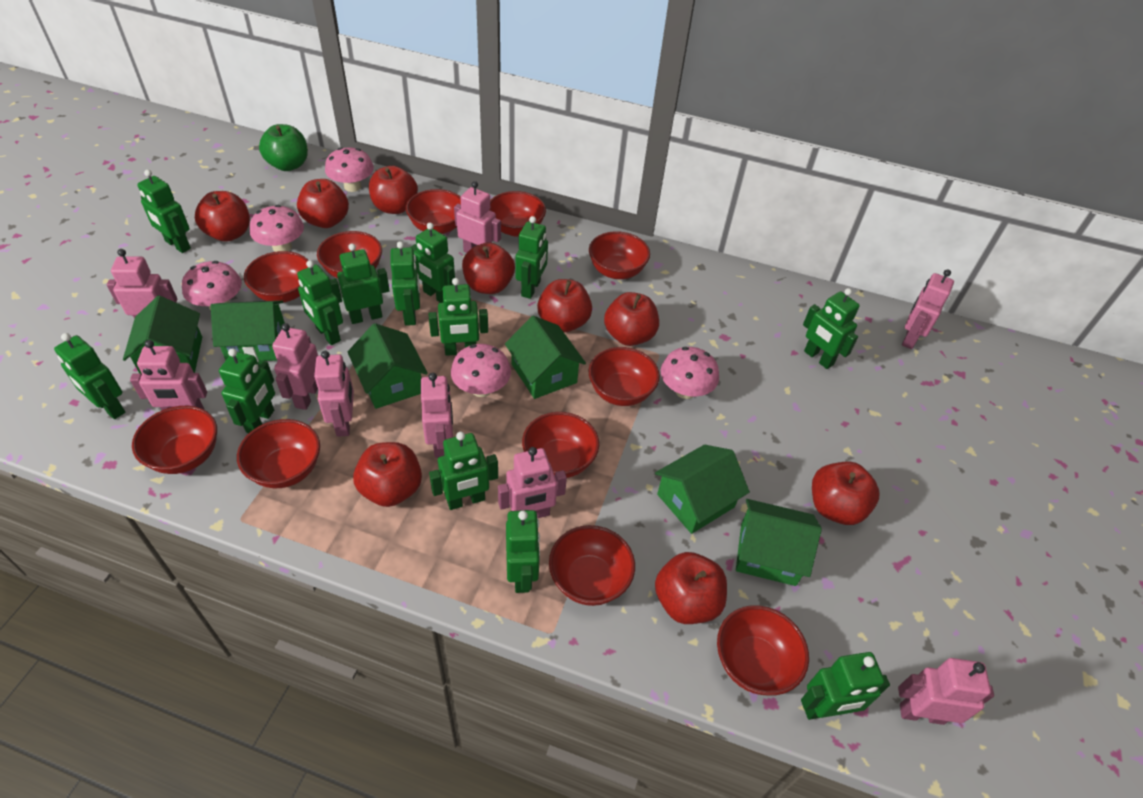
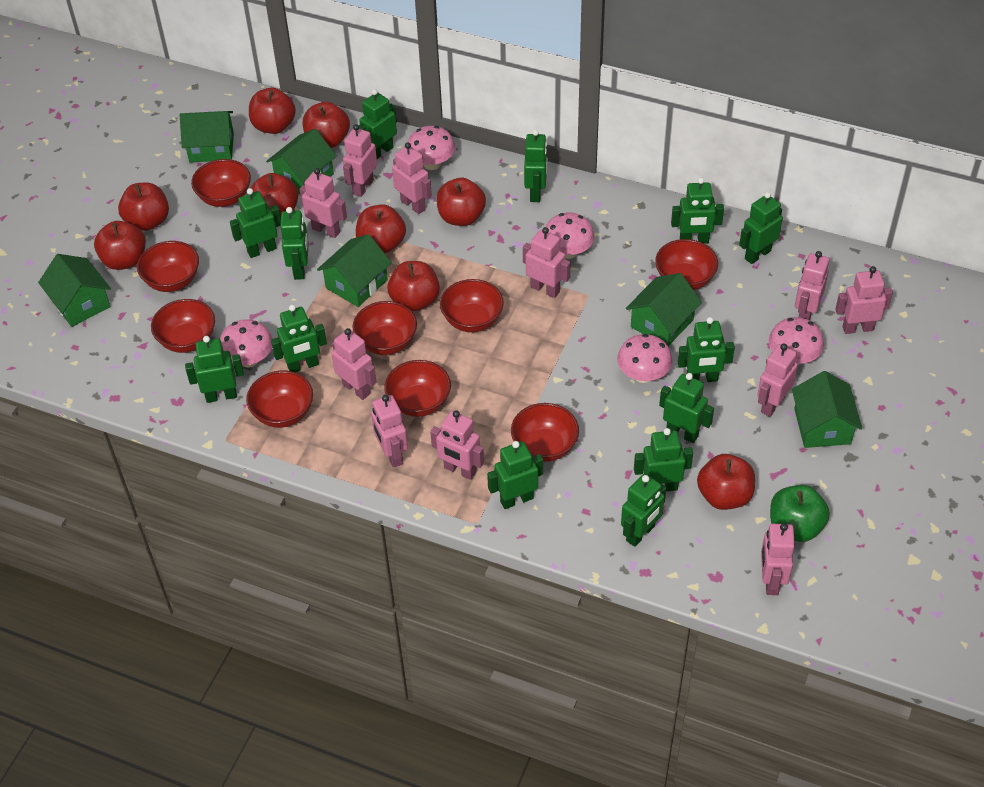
pink robot: 9 -> 11
red bowl: 11 -> 9

